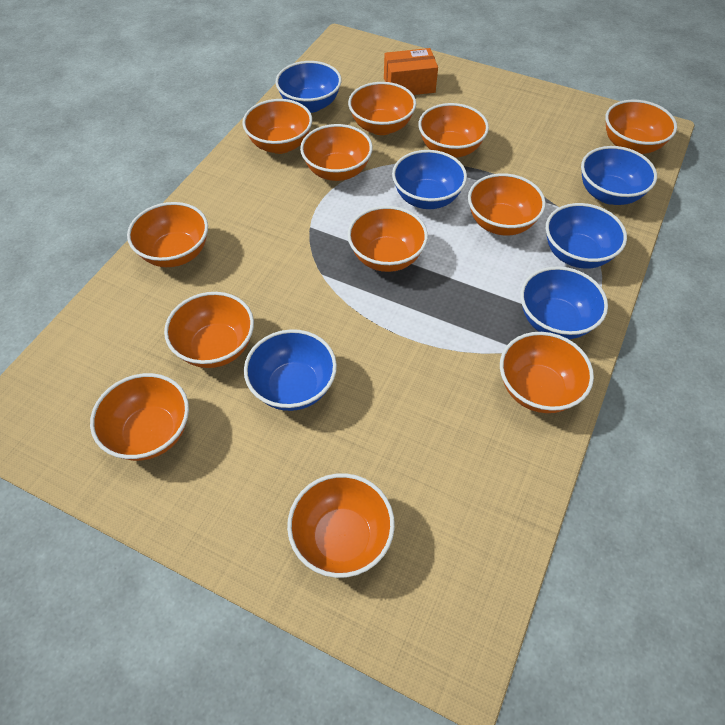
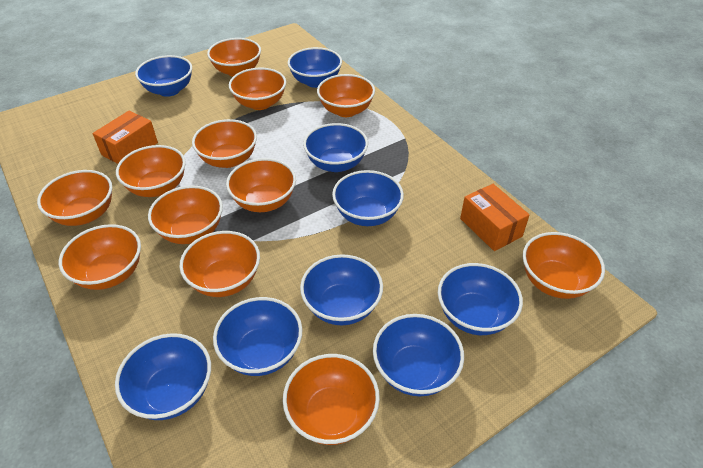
blue bowl: 6 -> 9
orange box: 1 -> 2

